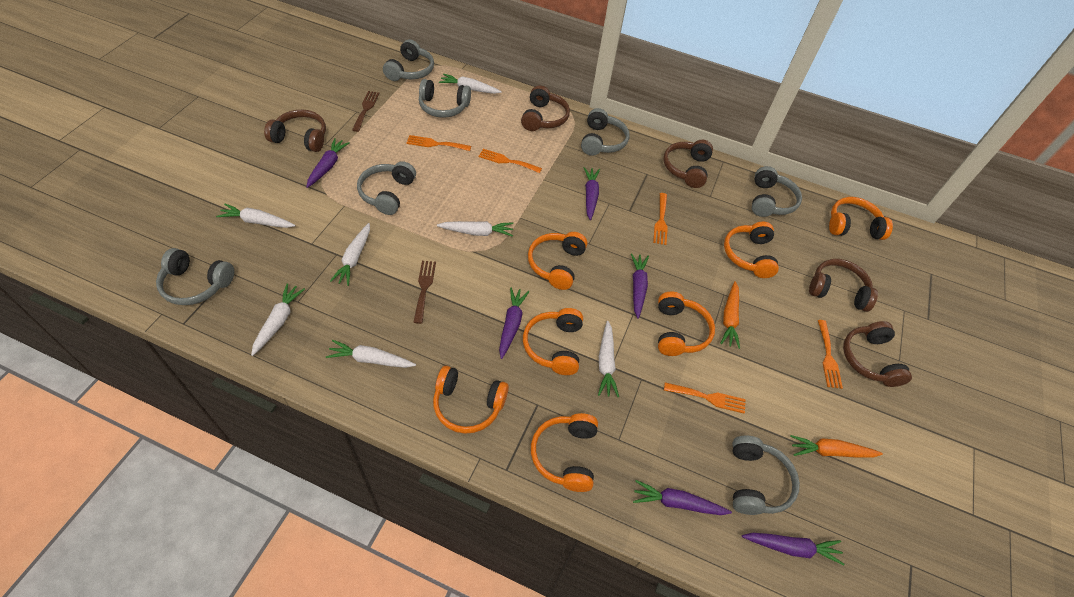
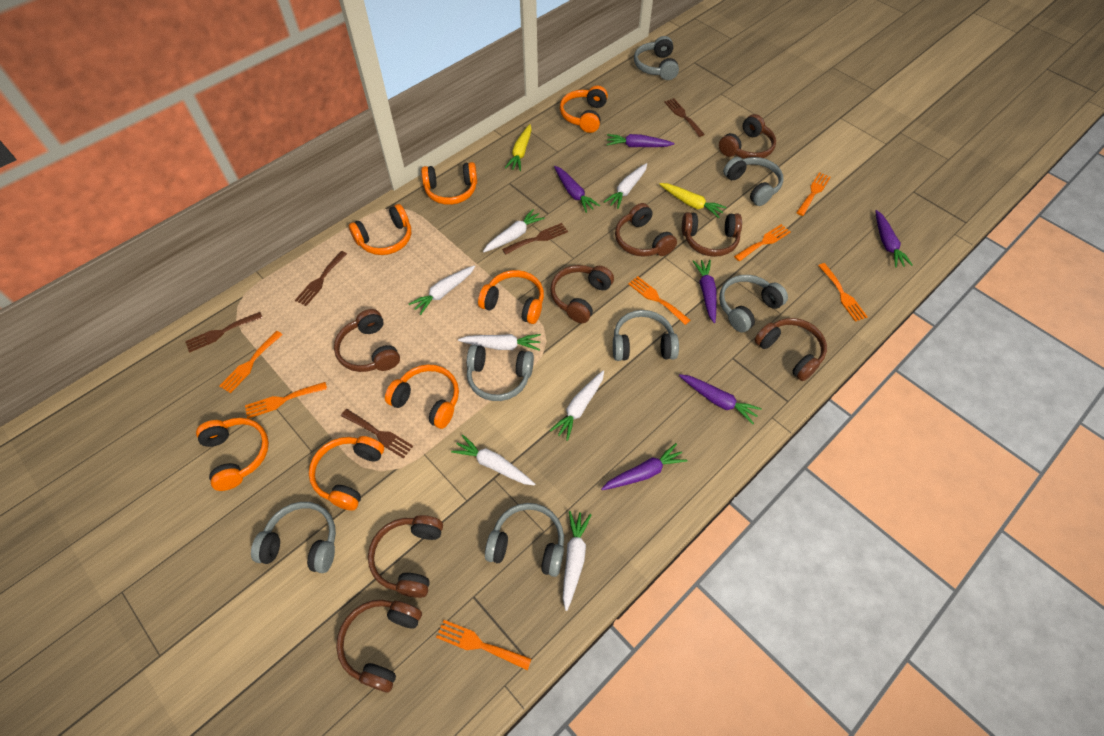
brown fork: 2 -> 5
brown headphones: 5 -> 8
orange carrot: 2 -> 0
orange fork: 5 -> 7
yellow carrot: 0 -> 2

